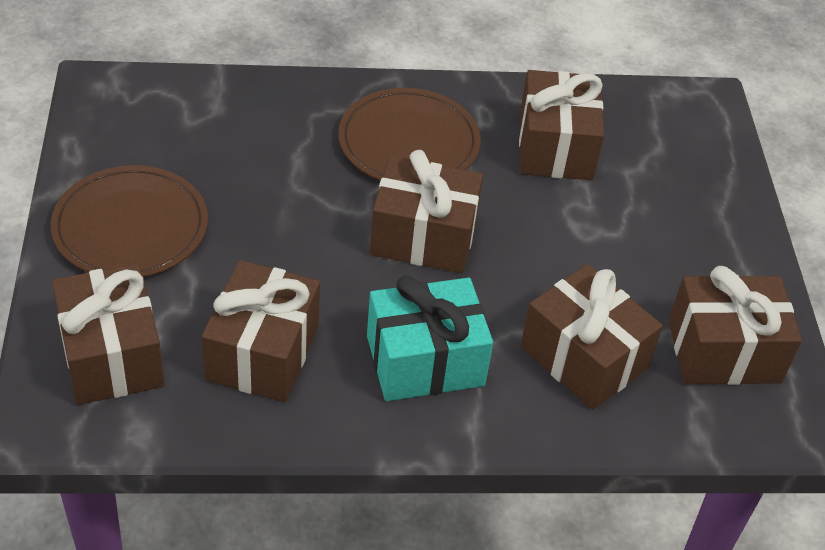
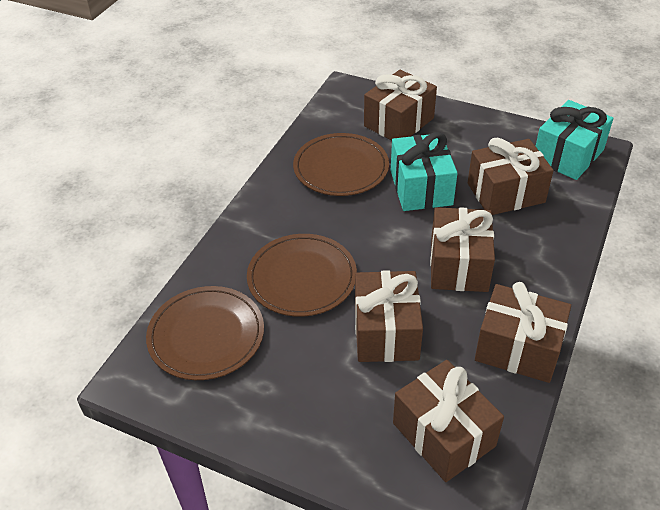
brown plate: 2 -> 3
turquoise gift: 1 -> 2

